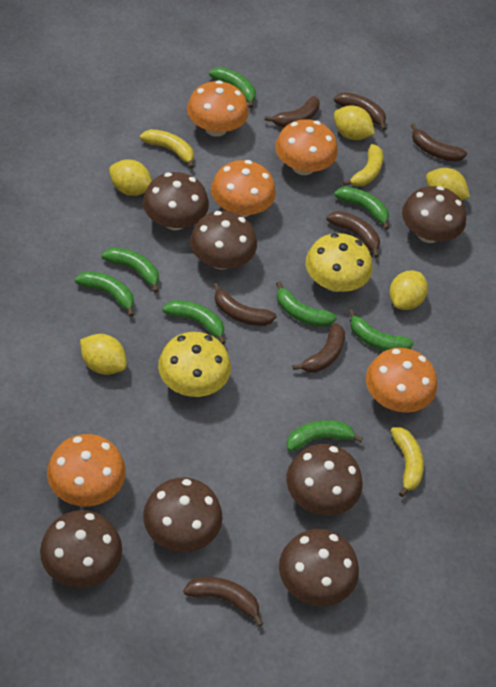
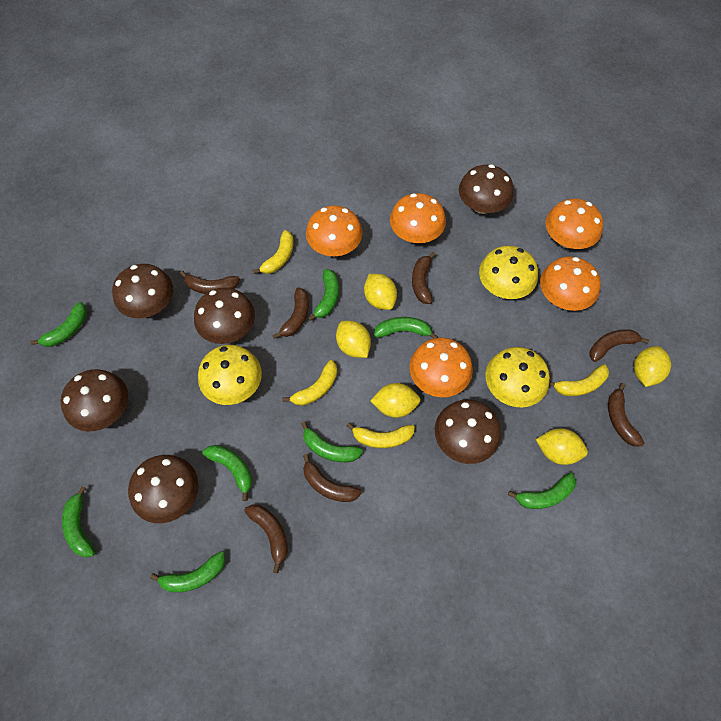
brown mushroom: 7 -> 6
yellow banana: 3 -> 4
yellow mushroom: 2 -> 3

